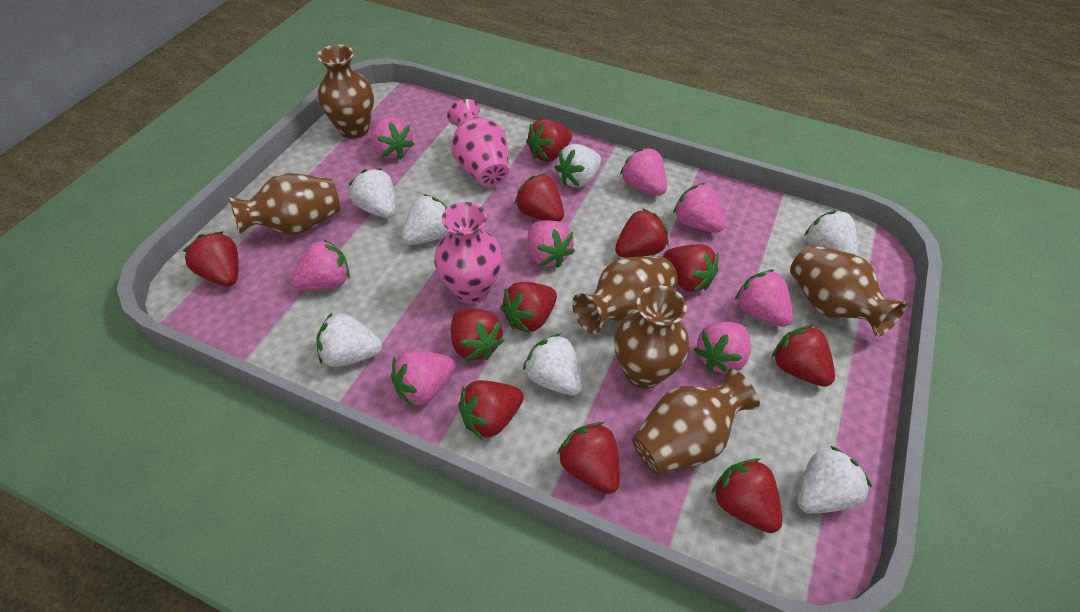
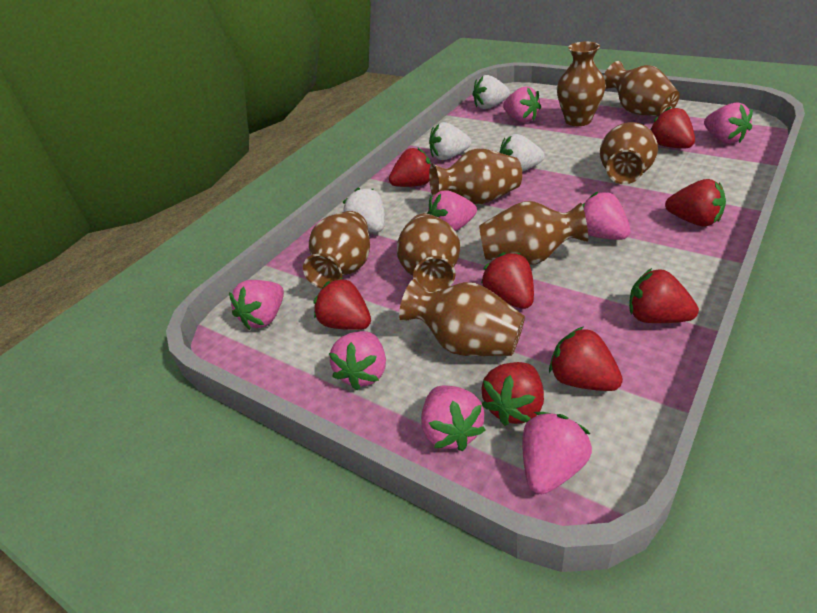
brown vase: 6 -> 8
pink vase: 2 -> 0
red strawberry: 11 -> 8
white strawberry: 7 -> 4

